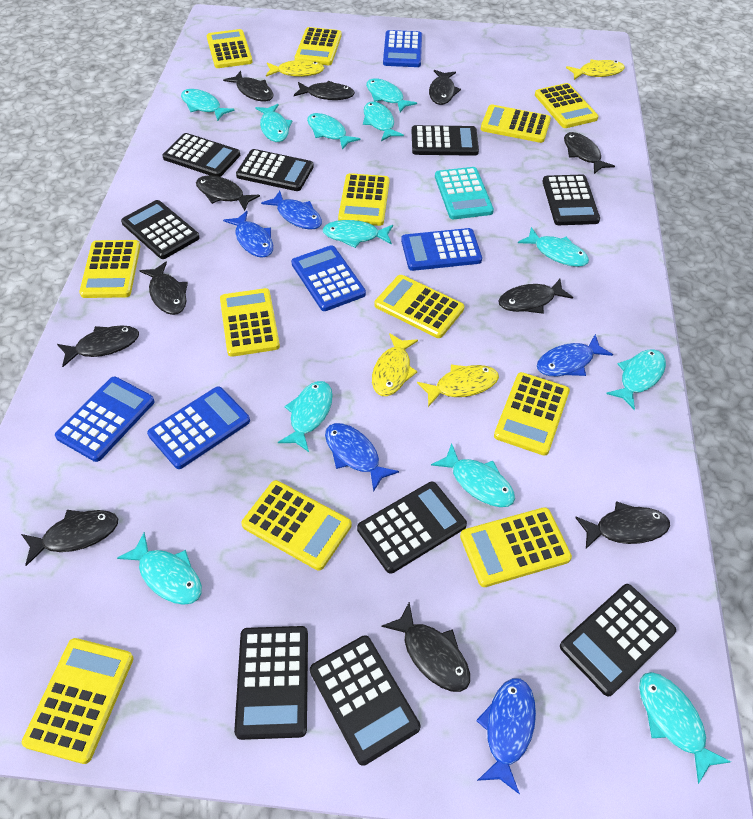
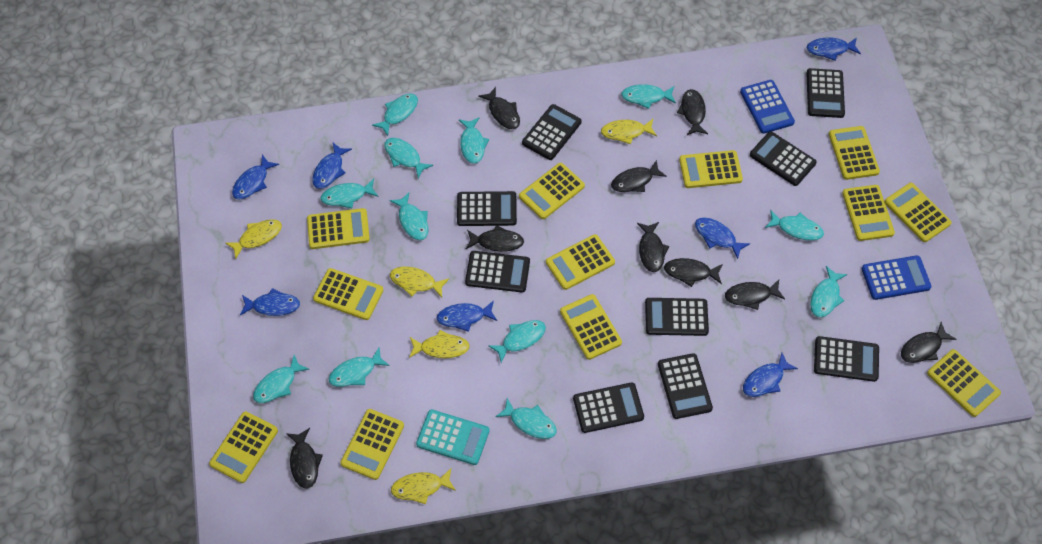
black fish: 11 -> 9
blue calculator: 5 -> 2
blue fish: 5 -> 7
yellow fish: 4 -> 5

